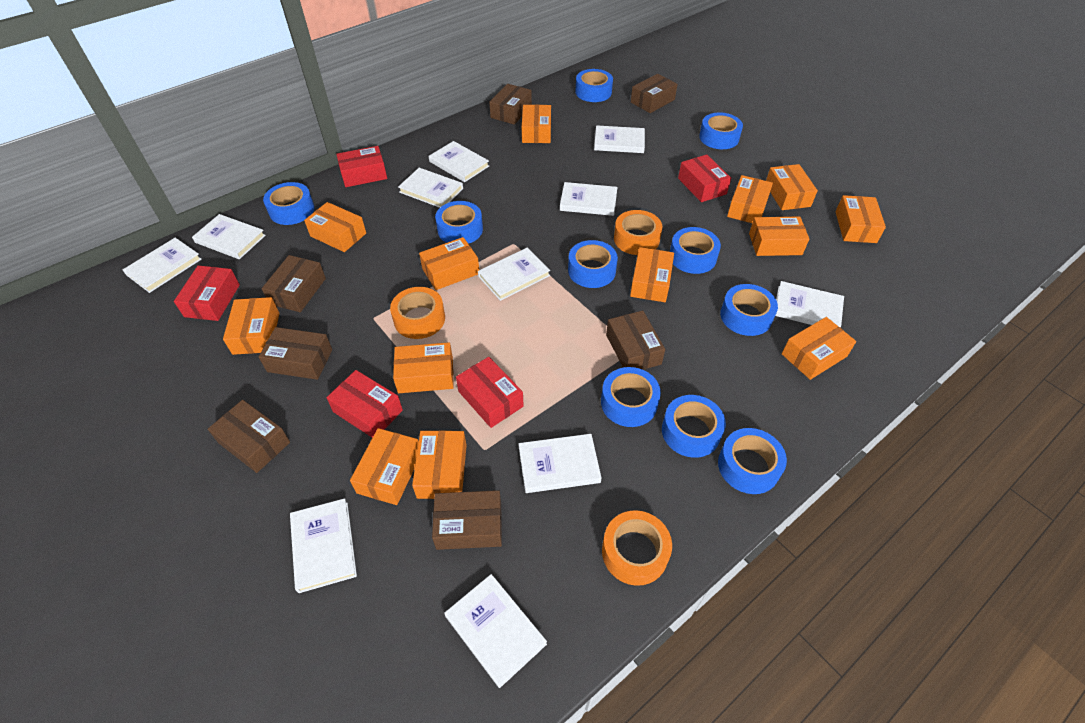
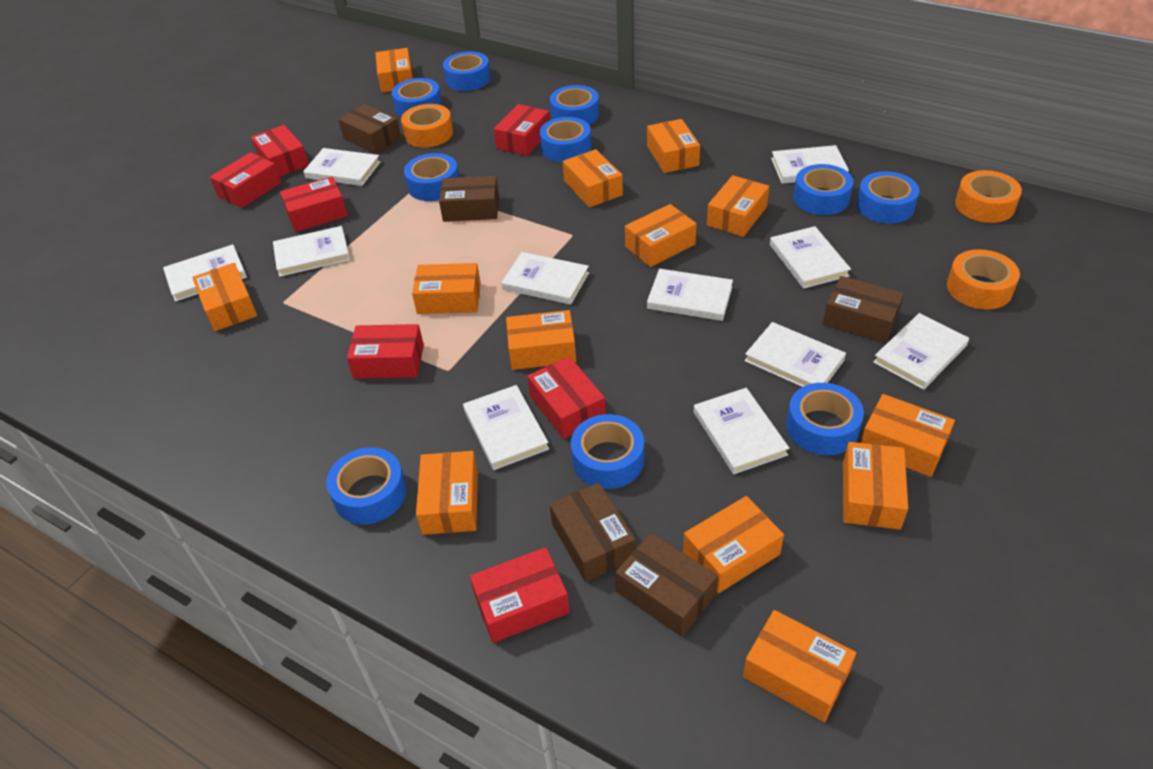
brown box: 7 -> 5
red box: 5 -> 7

